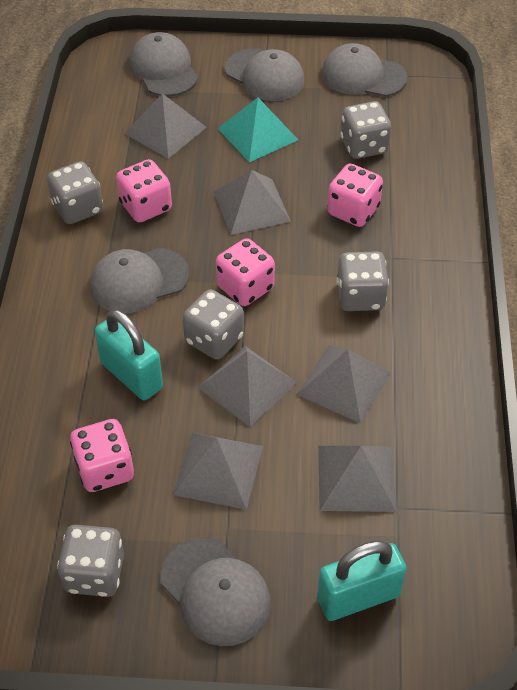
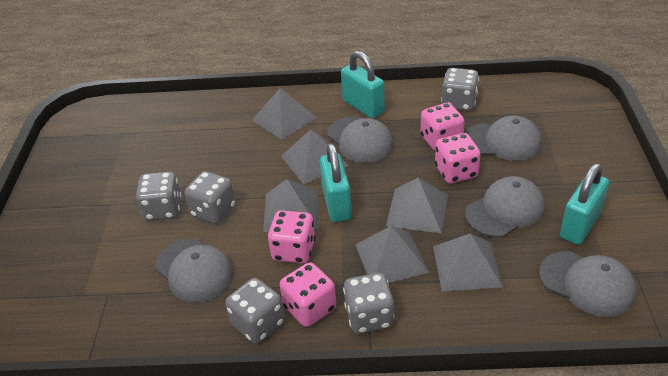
turquoise padlock: 2 -> 3
turquoise pyramid: 1 -> 0

